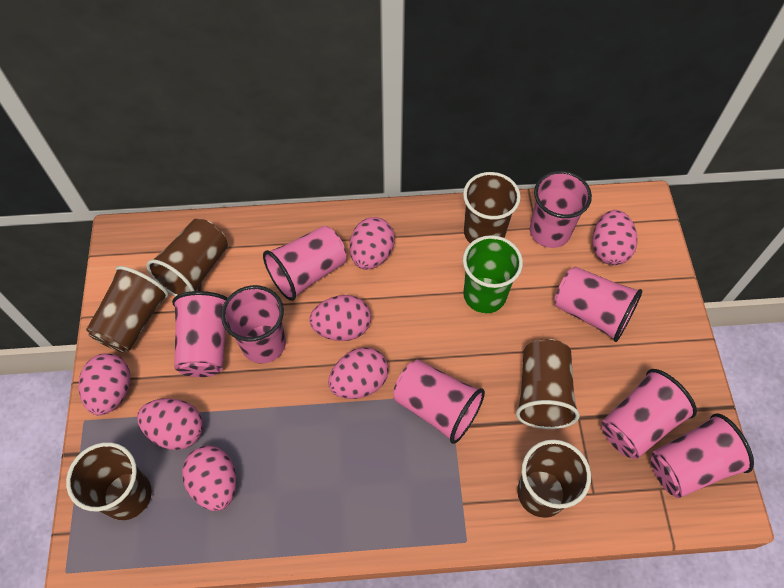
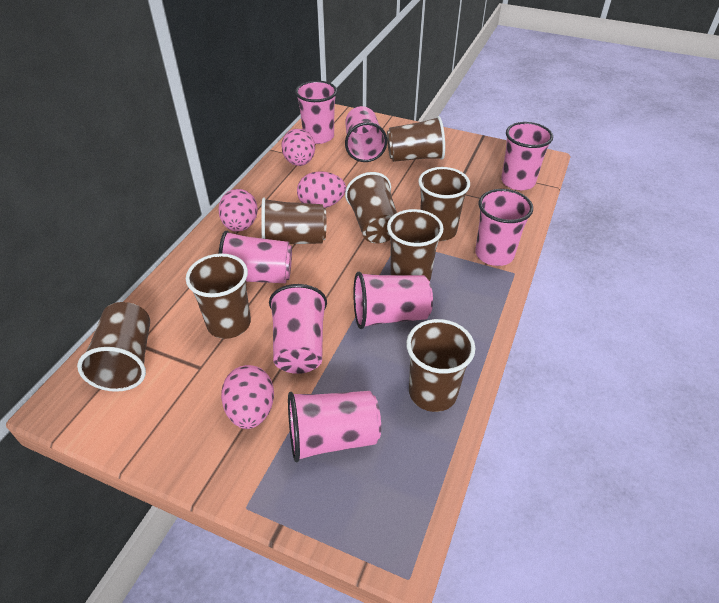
brown cup: 6 -> 8
green cup: 1 -> 0
pink egg: 7 -> 4

